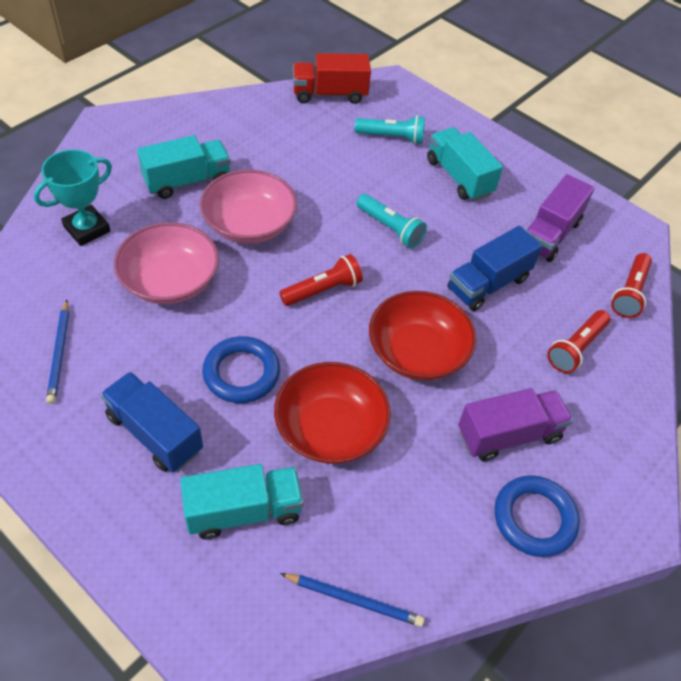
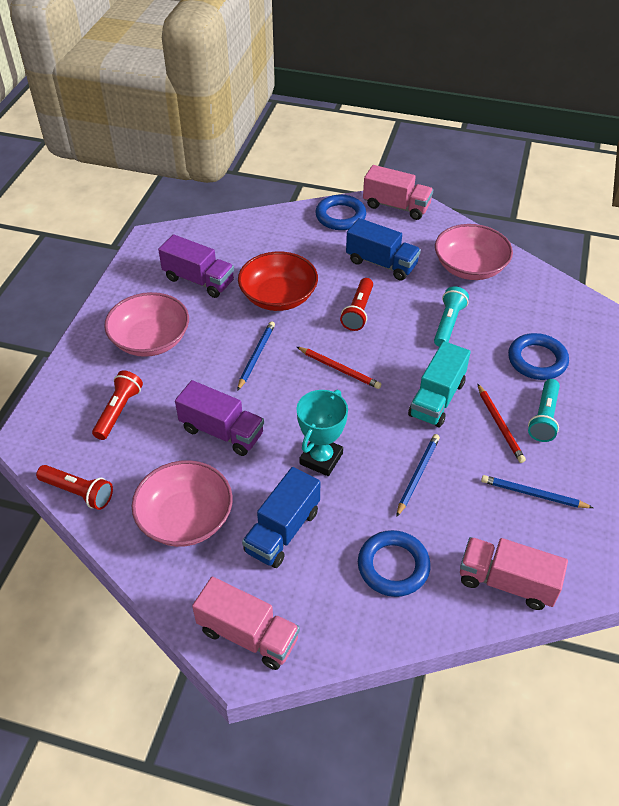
blue pencil: 2 -> 3
blue ring: 2 -> 3
pink bowl: 2 -> 3
pink truck: 0 -> 3
red bowl: 2 -> 1
red pencil: 0 -> 2
red truck: 1 -> 0
turquoise truck: 3 -> 1

